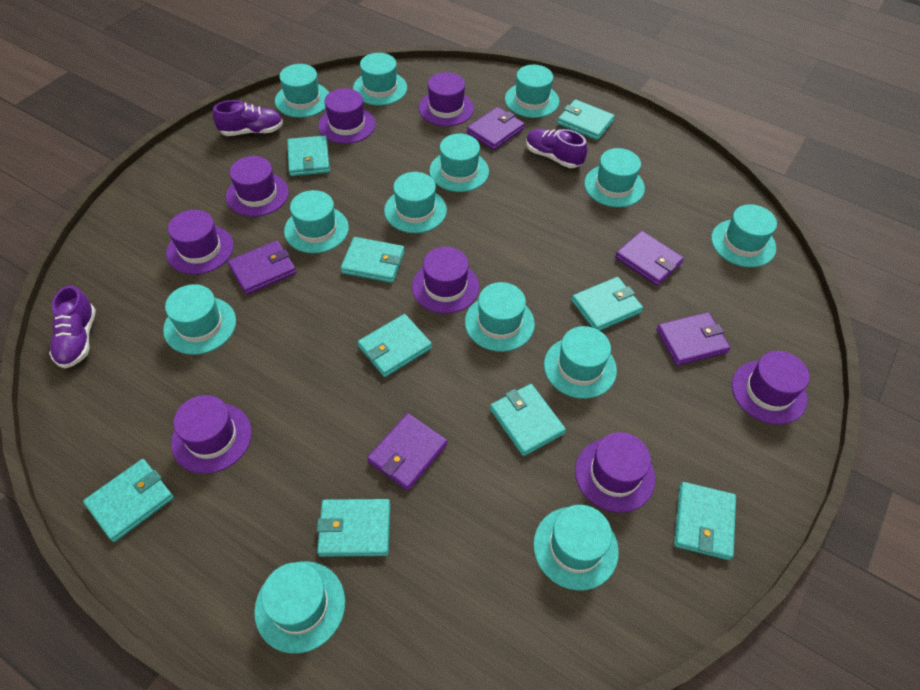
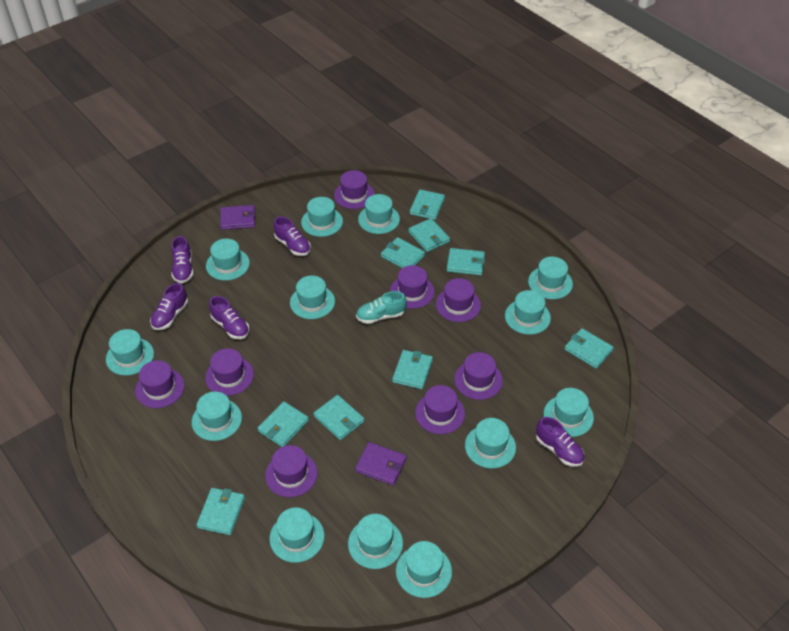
purple shoe: 3 -> 5
purple wallet: 5 -> 2
turquoise shoe: 0 -> 1

